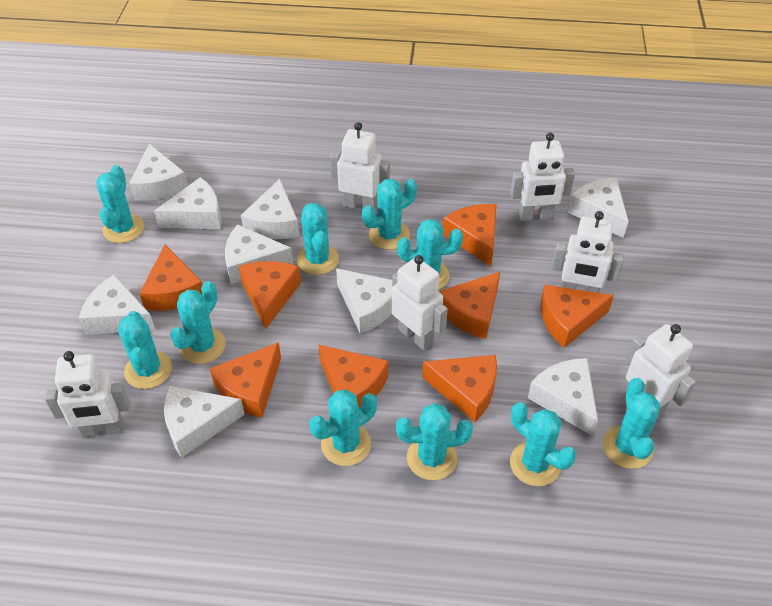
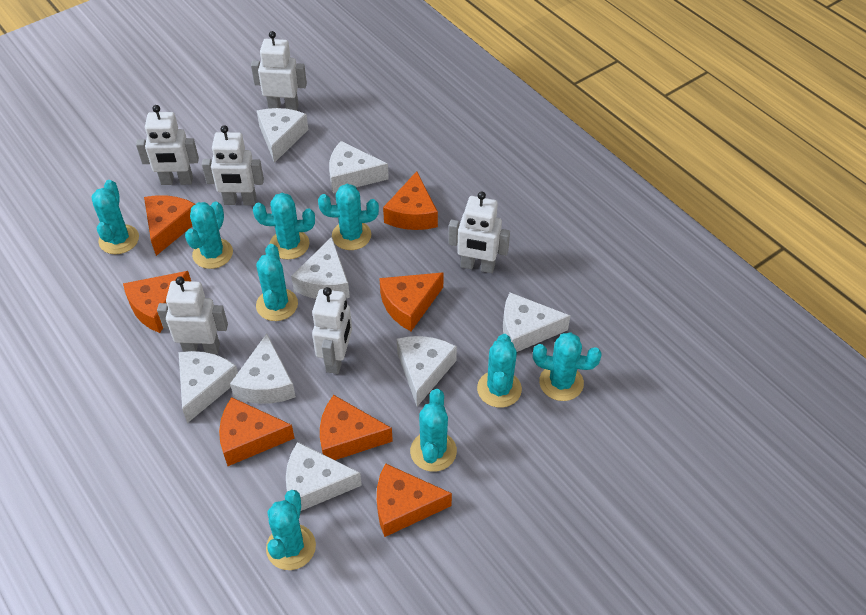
orange cheese: 8 -> 7
turquoise cactus: 10 -> 9
white cheese: 9 -> 8

